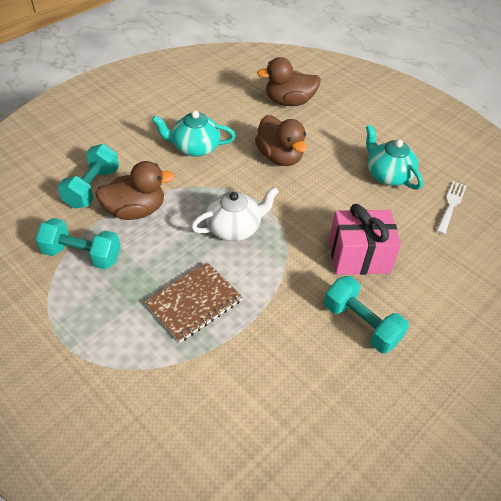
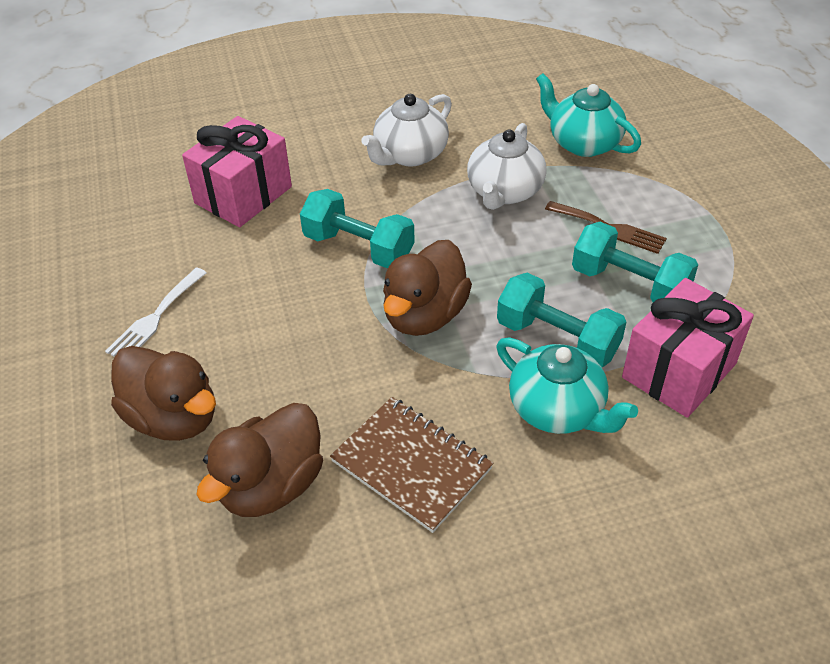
brown fork: 0 -> 1
pink gift: 1 -> 2
white teapot: 1 -> 2

